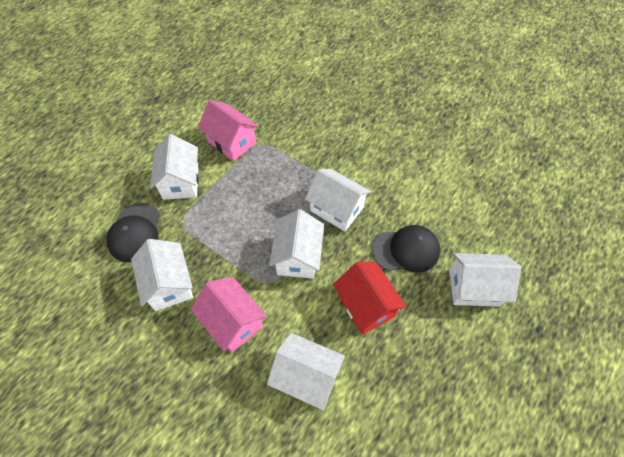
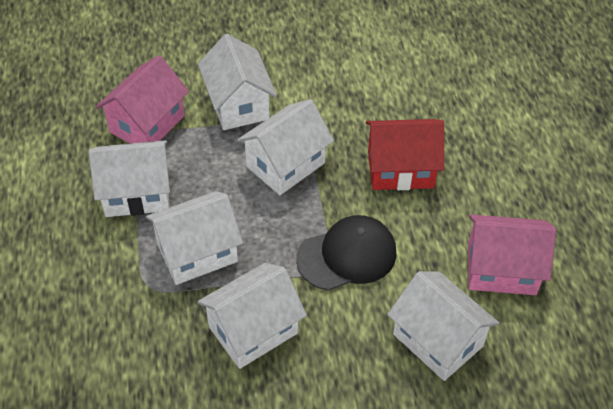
black cap: 2 -> 1

